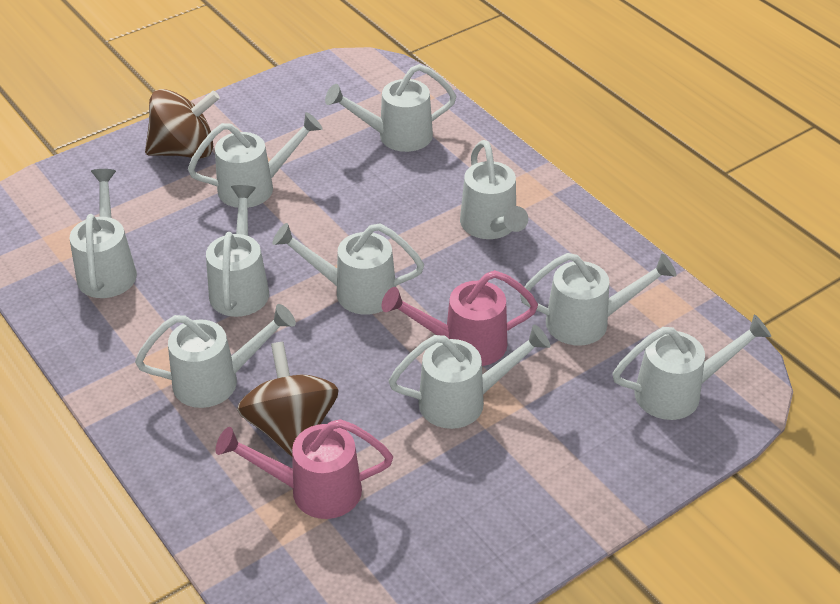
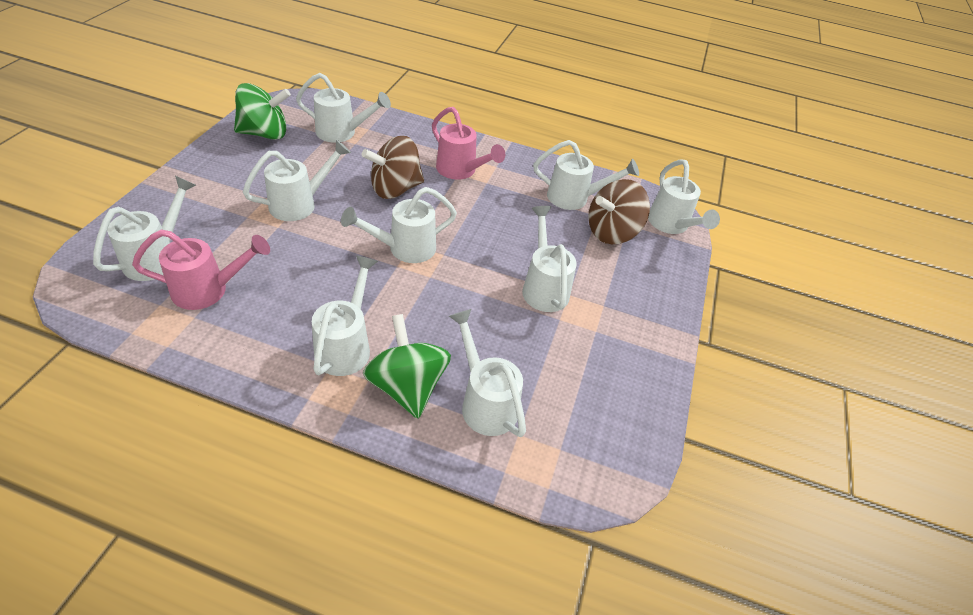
green spinning top: 0 -> 2
white watering can: 10 -> 9

